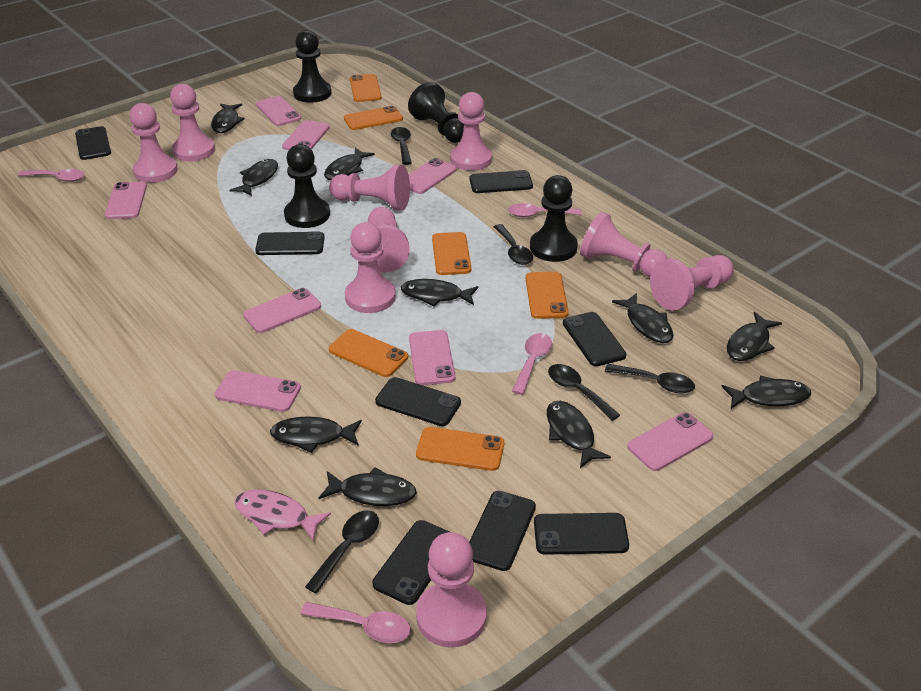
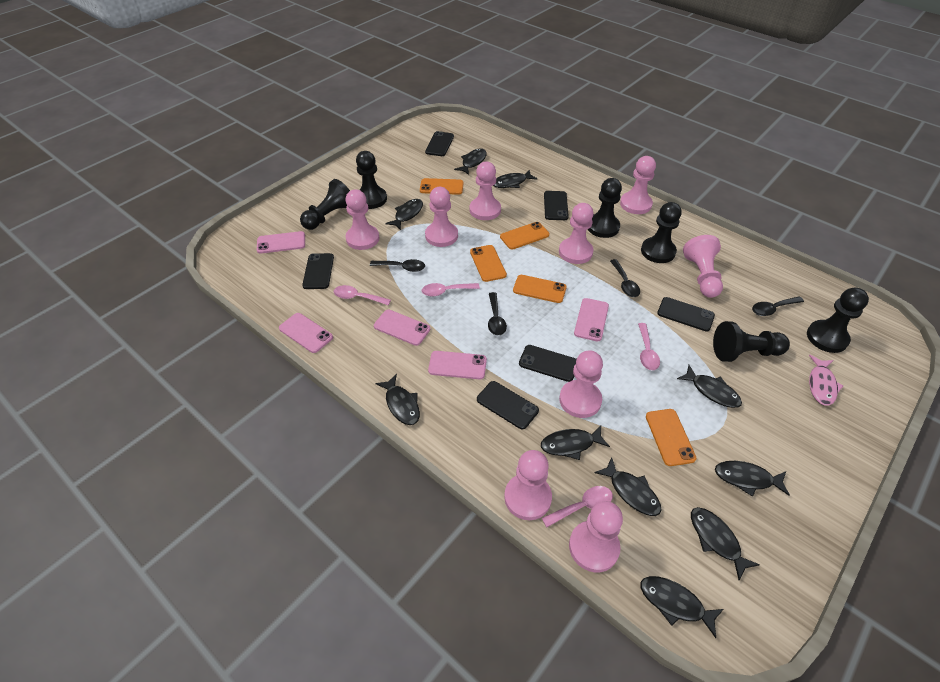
black pawn: 4 -> 6
black phone: 8 -> 6
black spoon: 5 -> 4
orange phone: 6 -> 5
pink phone: 8 -> 5

